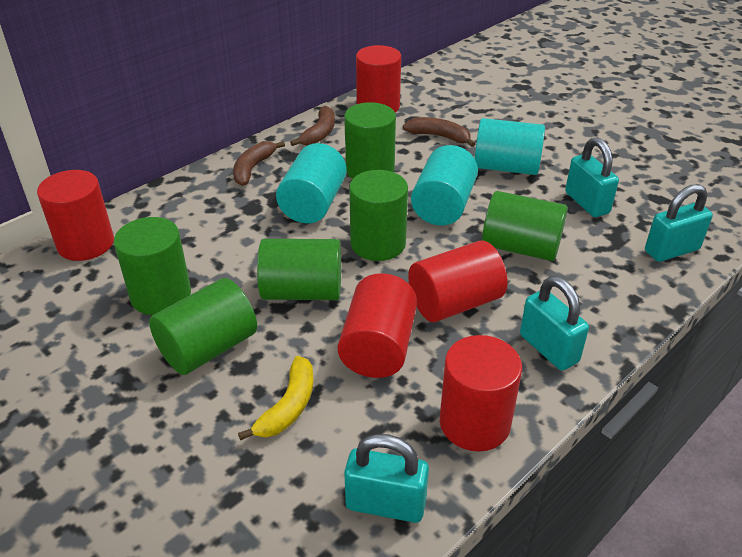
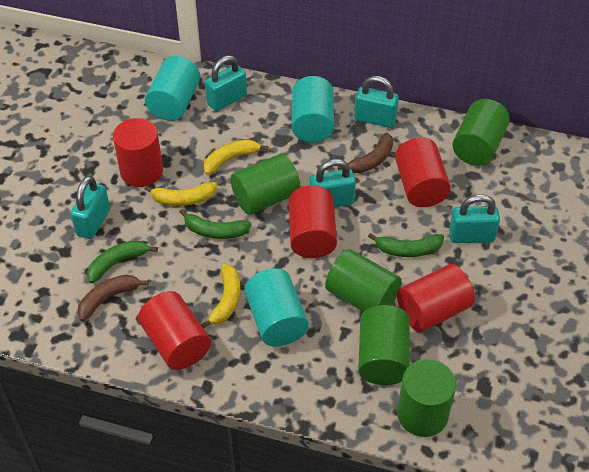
brown banana: 3 -> 2
green banana: 0 -> 3
green cylinder: 6 -> 5
turquoise padlock: 4 -> 5
yellow banana: 1 -> 3

